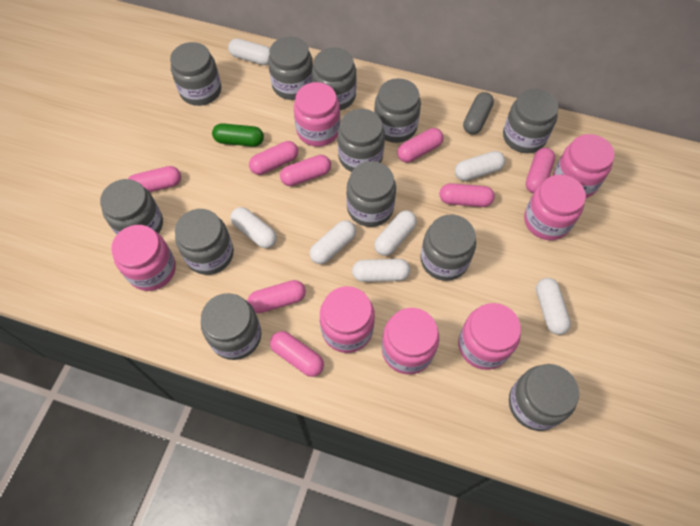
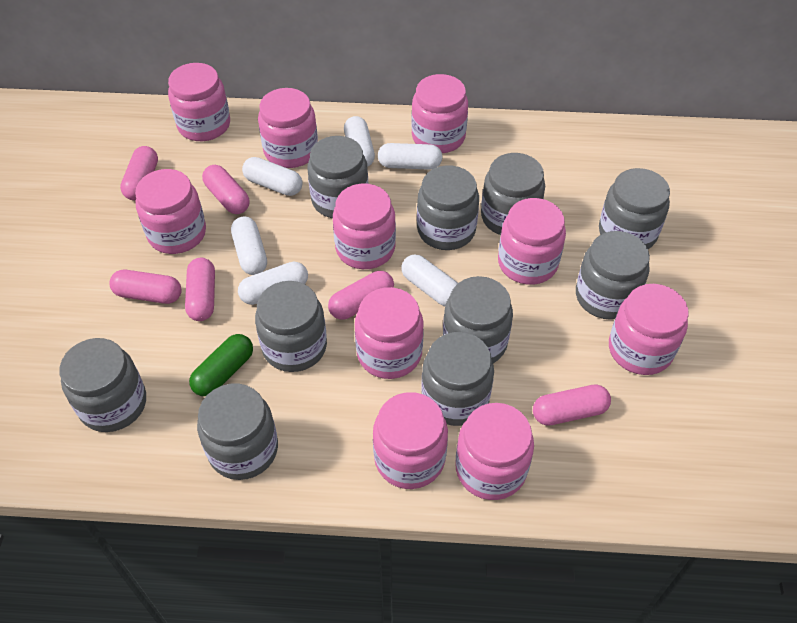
grey capsule: 1 -> 0
grey jar: 12 -> 10
pink capsule: 8 -> 6
pink jar: 7 -> 10
white capsule: 7 -> 6

